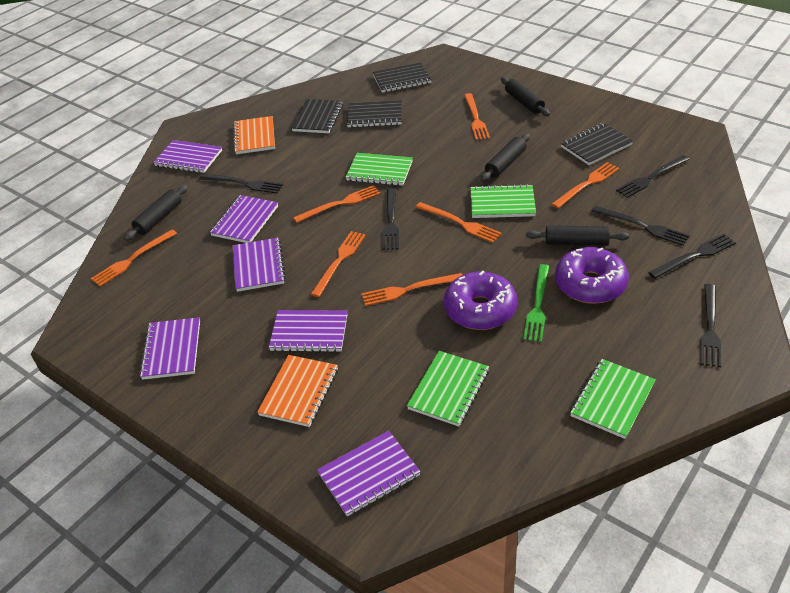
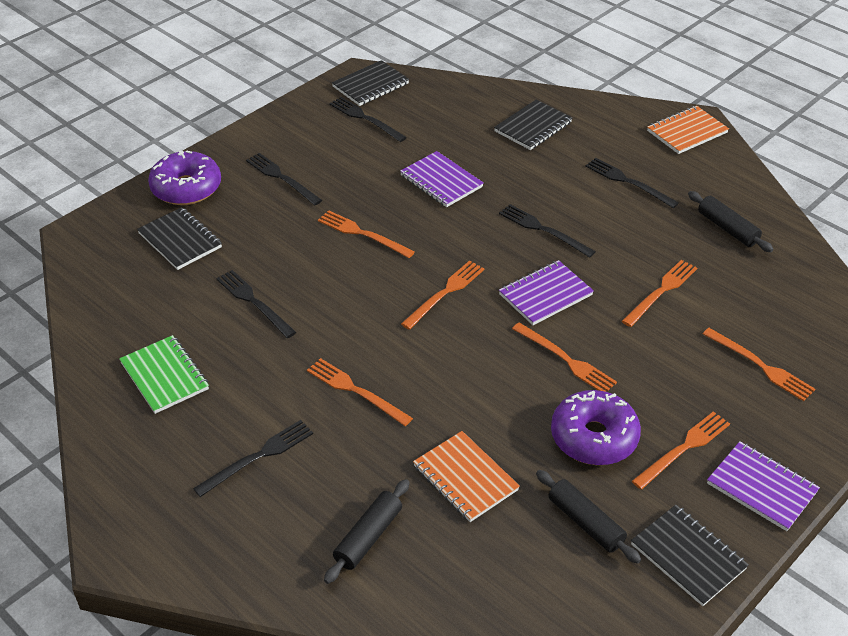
black rolling pin: 4 -> 3
green fork: 1 -> 0
green notebook: 4 -> 1
purple notebook: 6 -> 3

